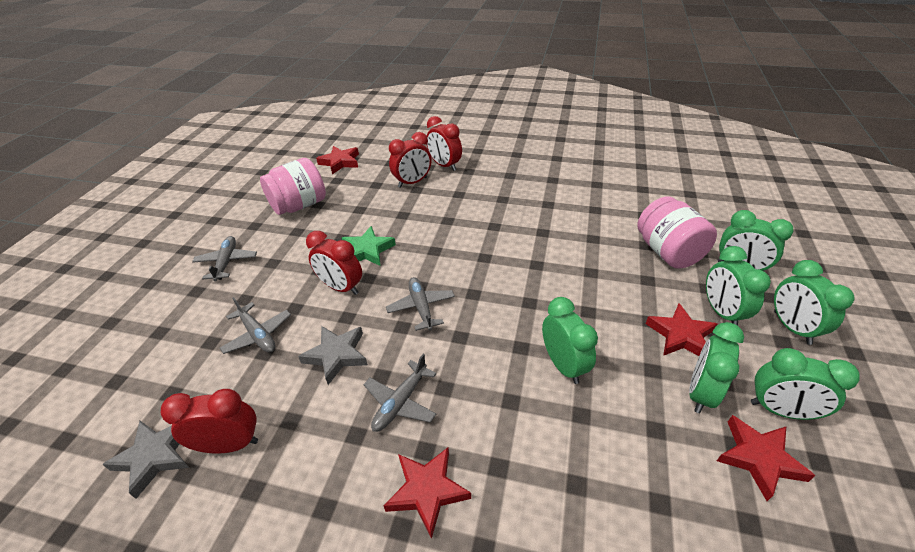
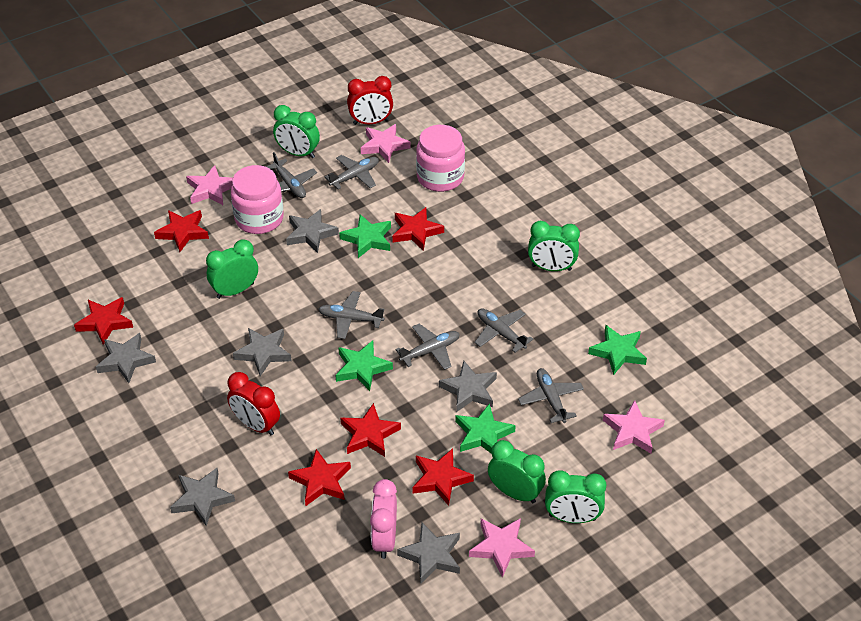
green clock: 6 -> 5
green star: 1 -> 4
grey plane: 4 -> 6
grey star: 2 -> 6
pink clock: 0 -> 1
pink star: 0 -> 4
red clock: 4 -> 2
red star: 4 -> 6

